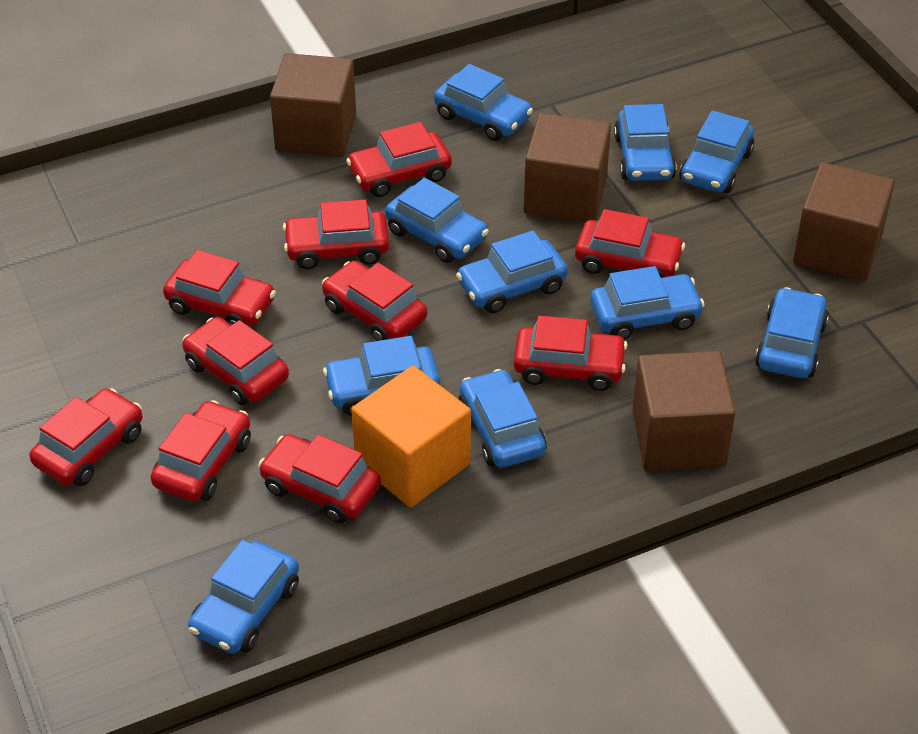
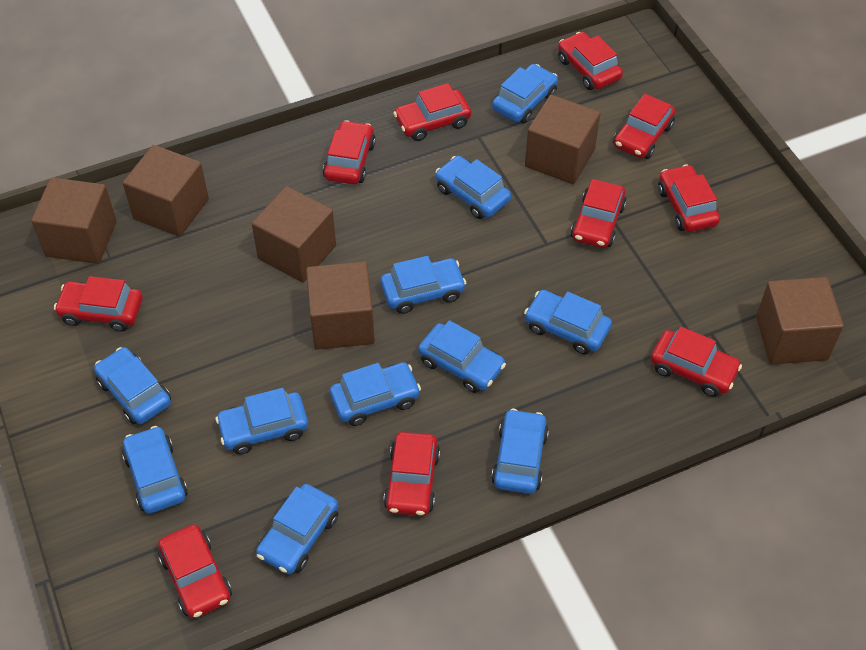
blue car: 10 -> 11
brown cube: 4 -> 6
orange cube: 1 -> 0

